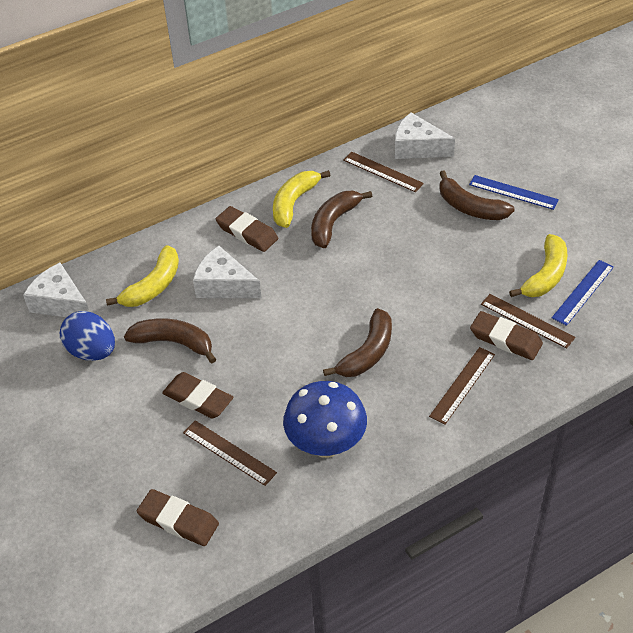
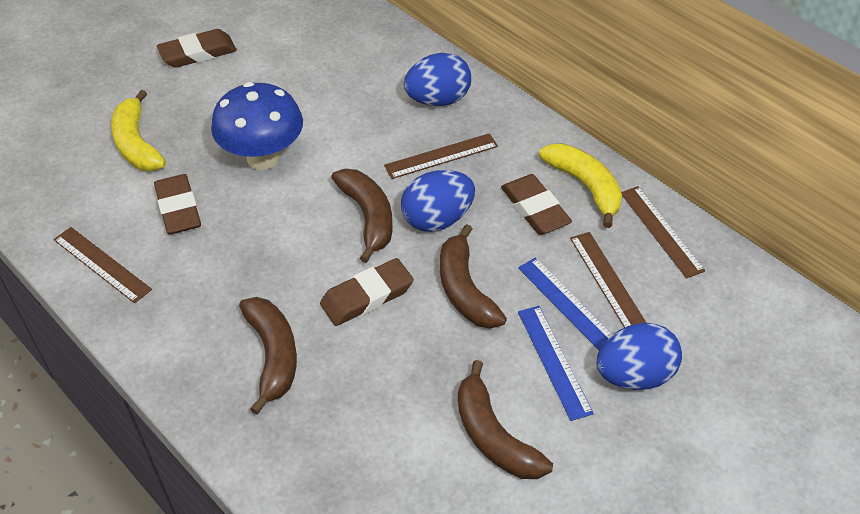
blue egg: 1 -> 3
white cheese: 3 -> 0
yellow banana: 3 -> 2

